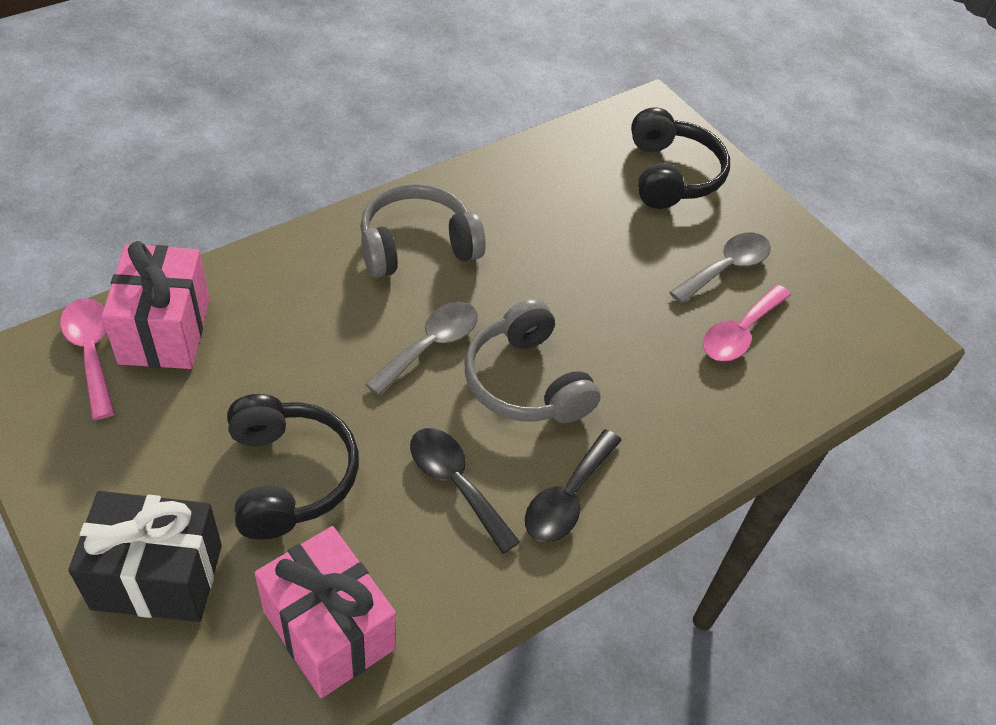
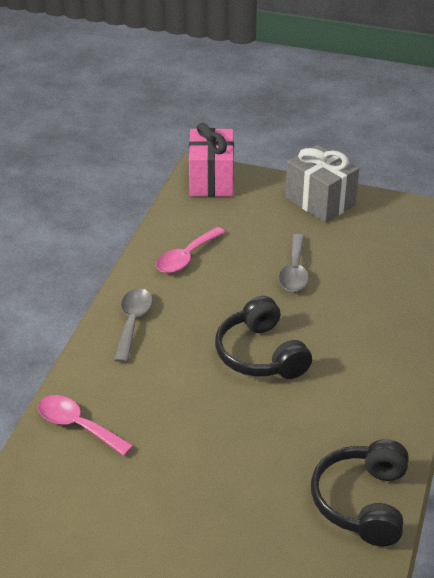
black gift: 1 -> 0
black spoon: 2 -> 0
grey gift: 0 -> 1
grey headphones: 2 -> 0
pink gift: 2 -> 1

